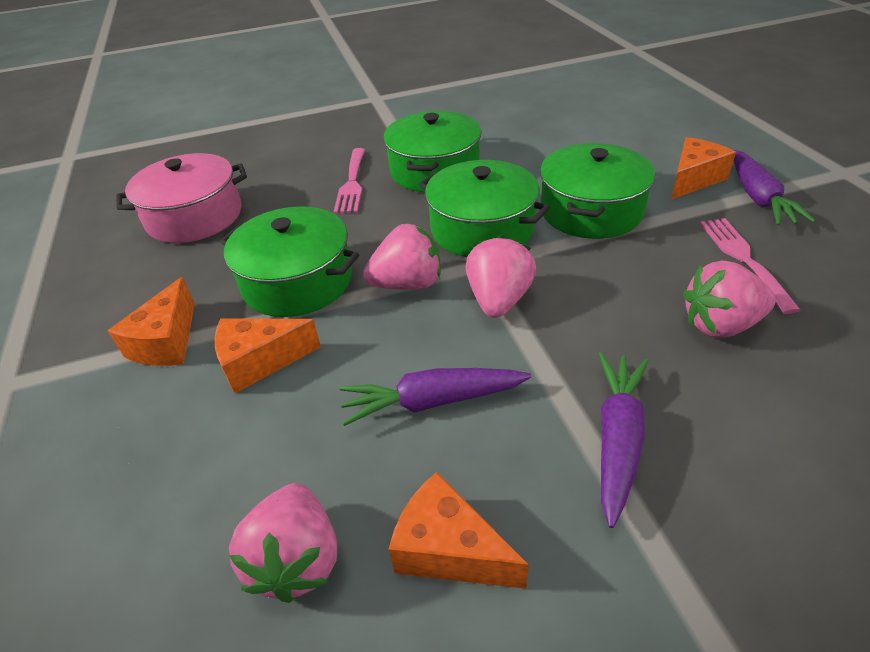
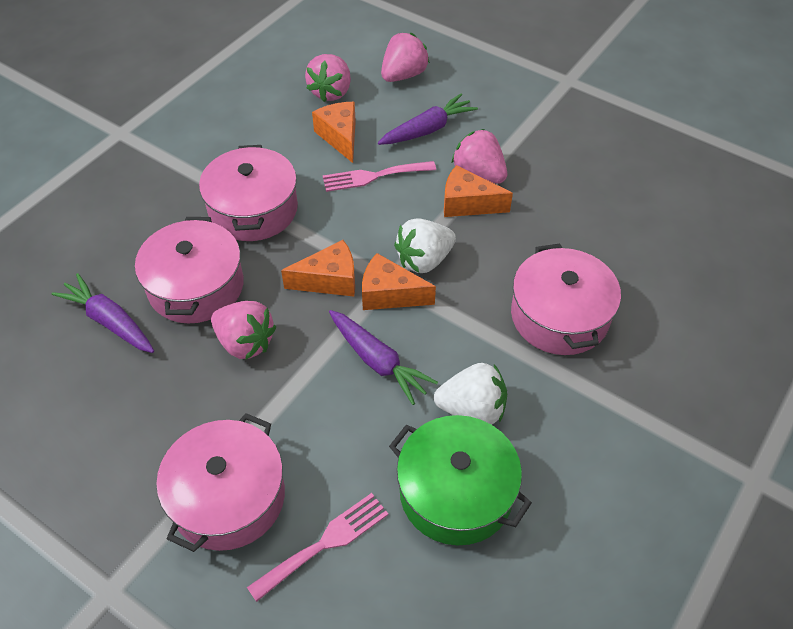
green pot: 4 -> 1
pink pot: 1 -> 4
white strawberry: 0 -> 2

